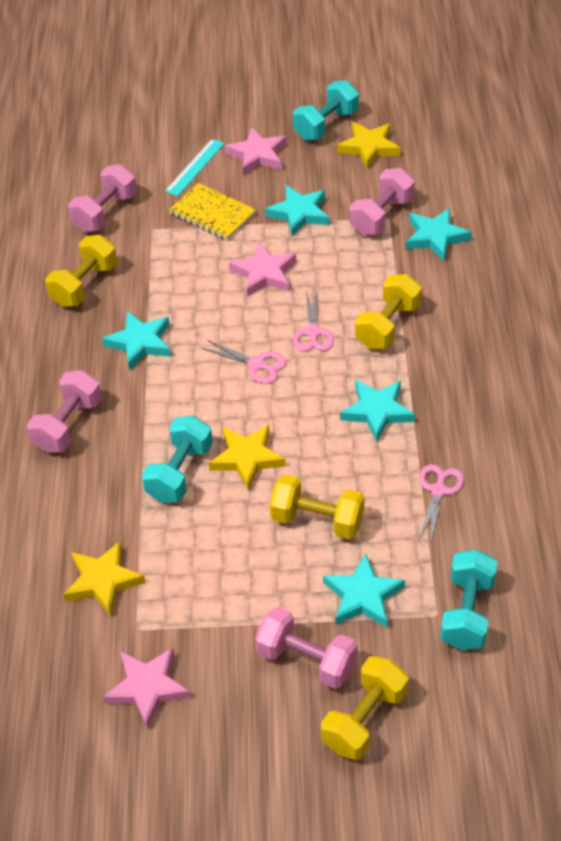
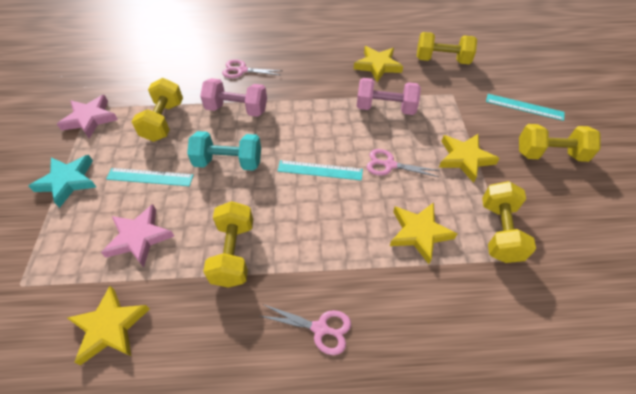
pink dumbbell: 4 -> 2
pink star: 3 -> 2
turquoise dumbbell: 3 -> 1
turquoise ruler: 1 -> 3
turquoise star: 5 -> 1
yellow dumbbell: 4 -> 5
yellow notebook: 1 -> 0
yellow star: 3 -> 4

